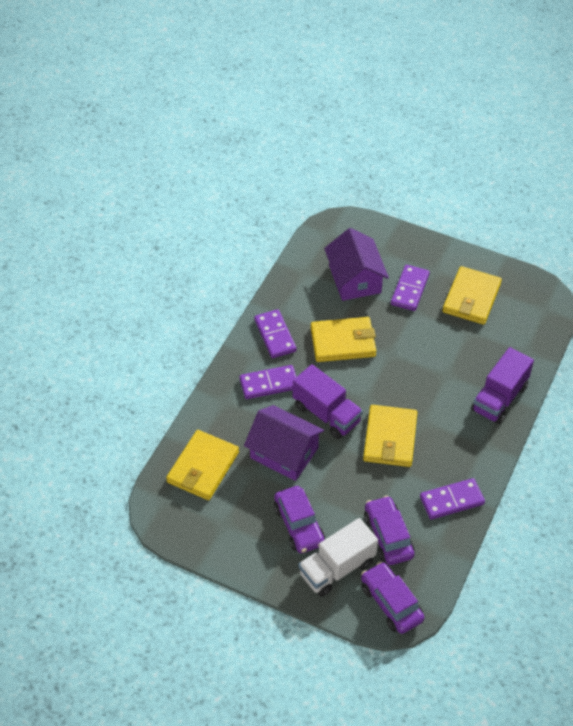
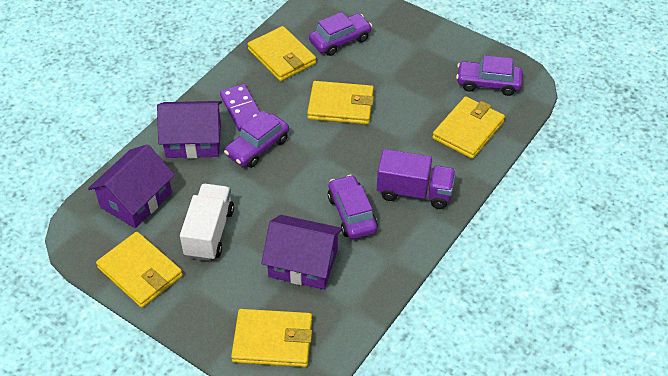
purple car: 3 -> 4
purple domino: 4 -> 1
purple house: 2 -> 3
purple truck: 2 -> 1
yellow wallet: 4 -> 5

